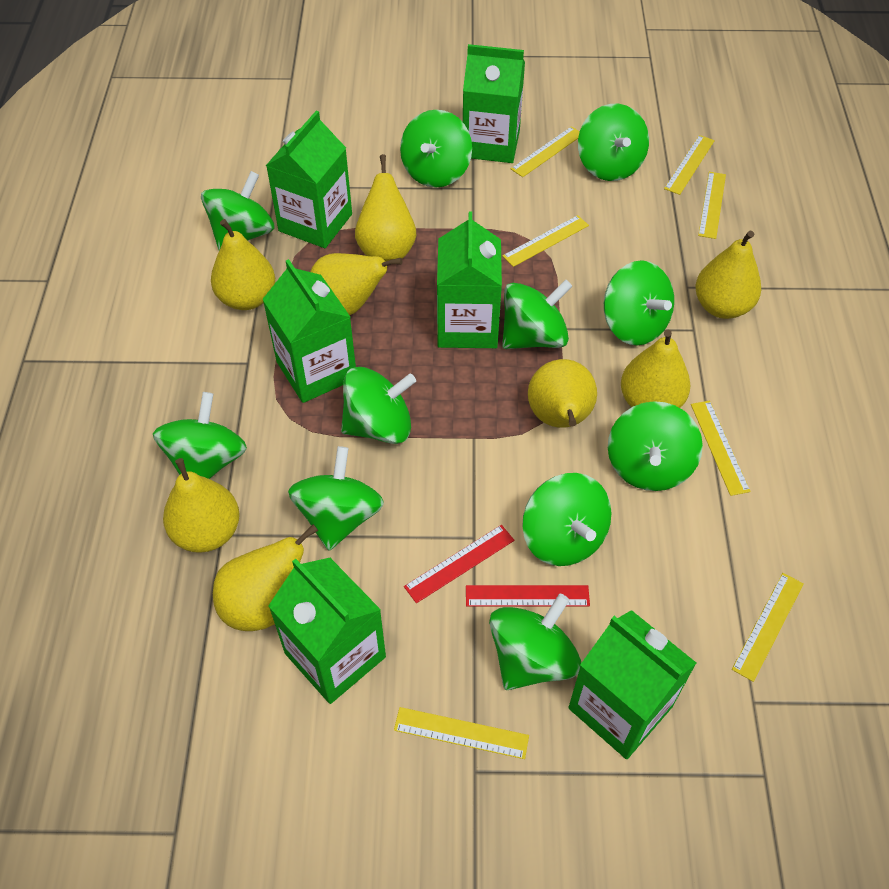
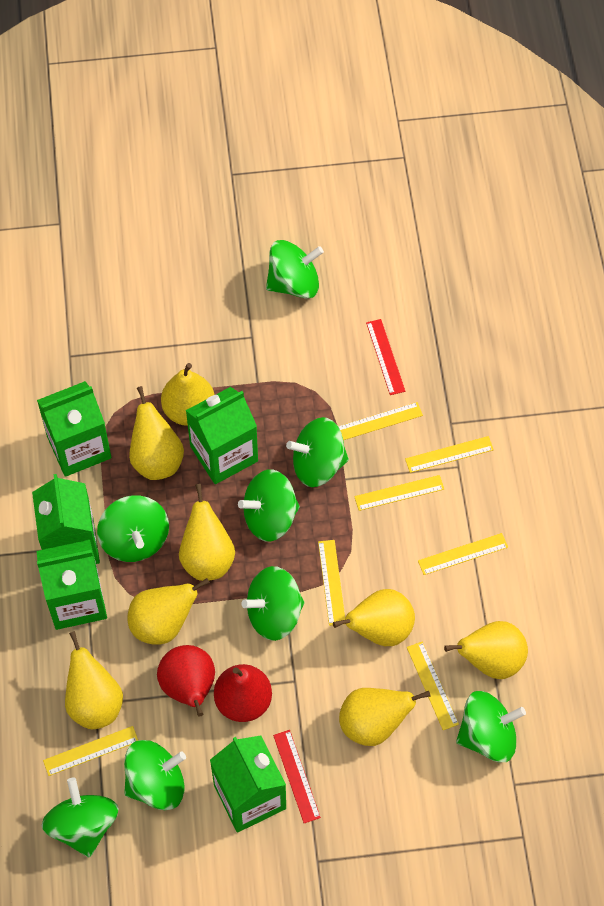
green carton: 6 -> 5
green spinning top: 11 -> 8
red pear: 0 -> 2

